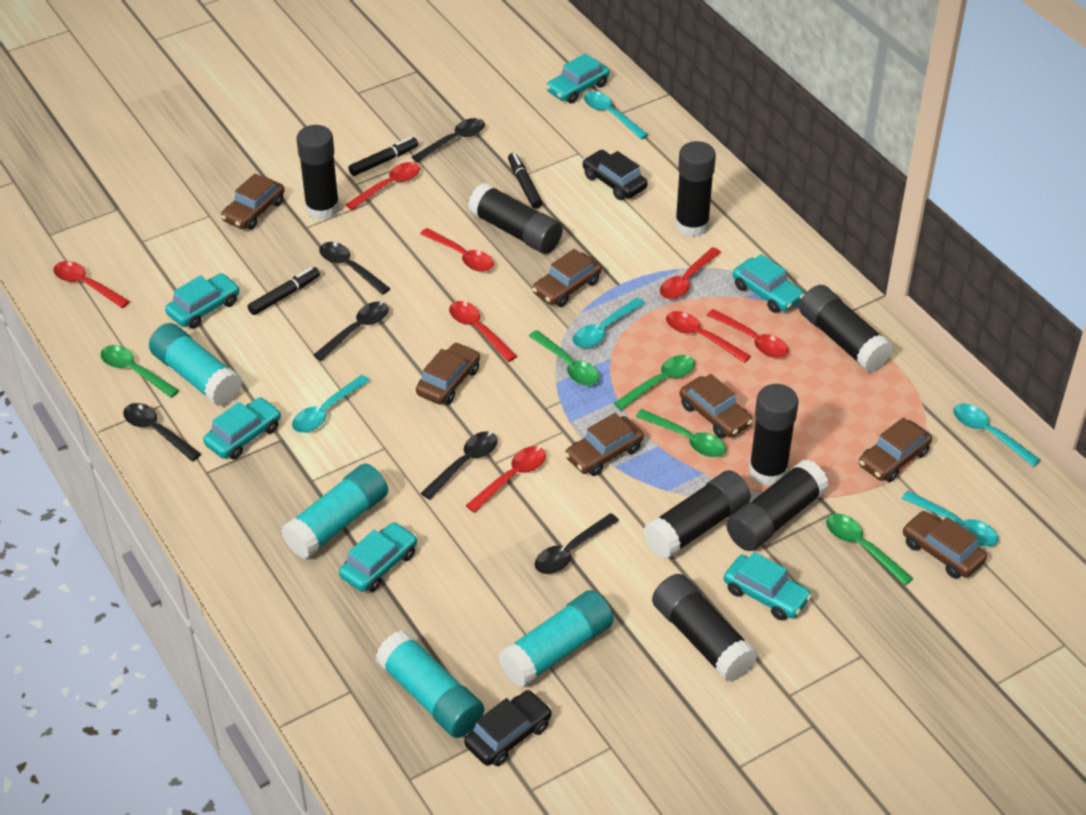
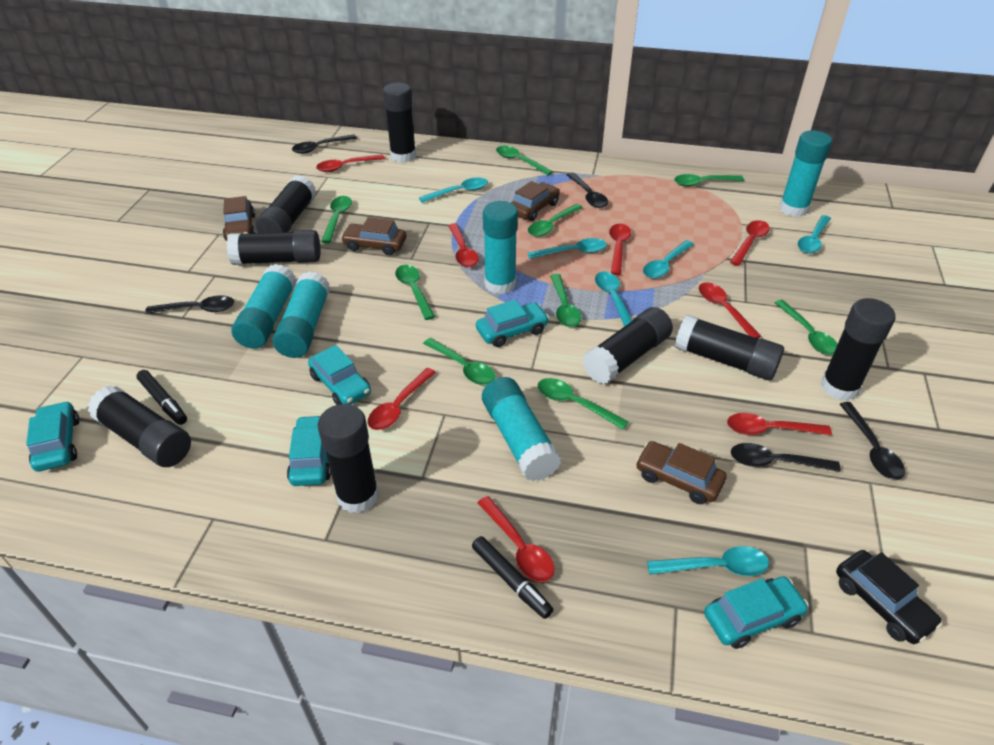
black car: 2 -> 1
black marker: 3 -> 2
black spoon: 6 -> 5
brown car: 7 -> 4
green spoon: 5 -> 9
turquoise car: 6 -> 5
turquoise glue stick: 4 -> 5
turquoise spoon: 5 -> 6

